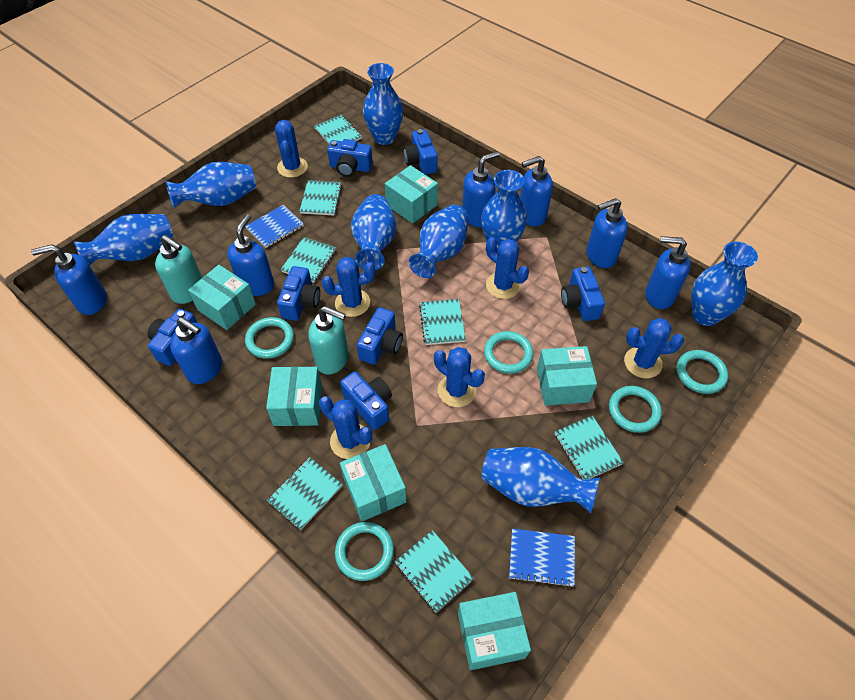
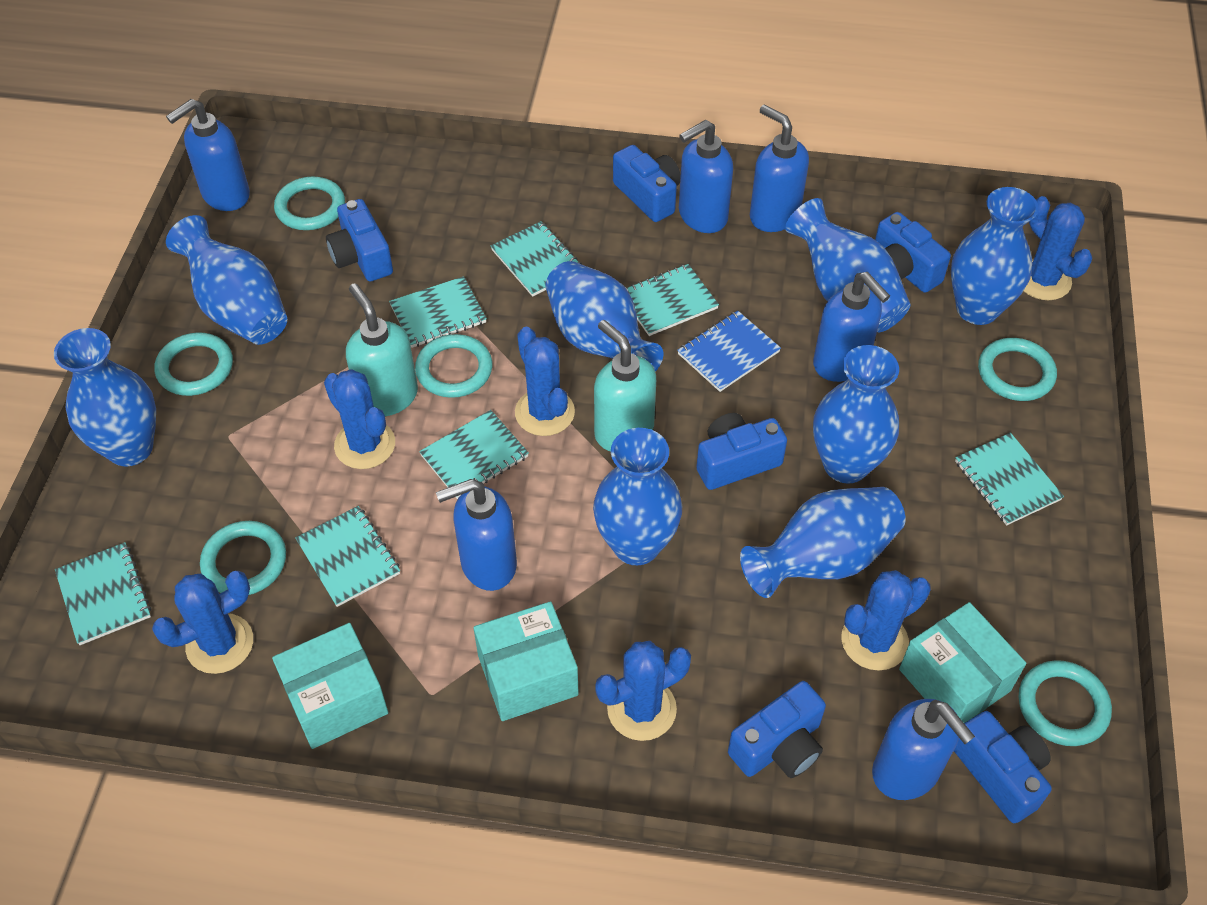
blue camera: 7 -> 6
blue notebook: 2 -> 1
blue soap dispenser: 7 -> 6
turquoise box: 6 -> 3
turquoise ring: 5 -> 6

